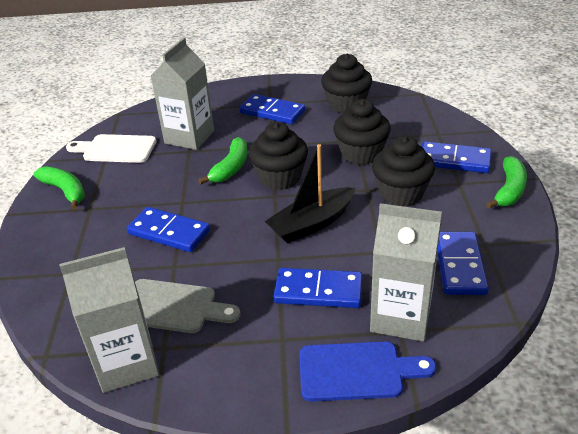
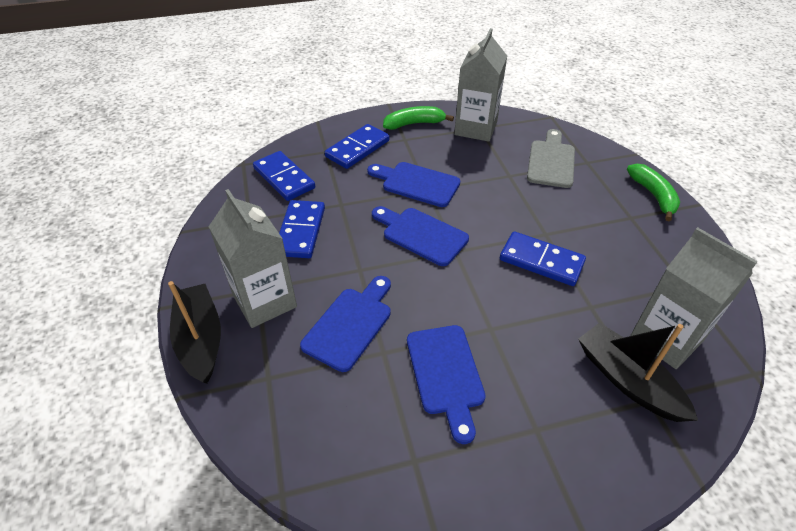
black boat: 1 -> 2
black cupcake: 4 -> 0
blue cutting board: 1 -> 4
blue domino: 5 -> 4
green banana: 3 -> 2
white cutting board: 1 -> 0

